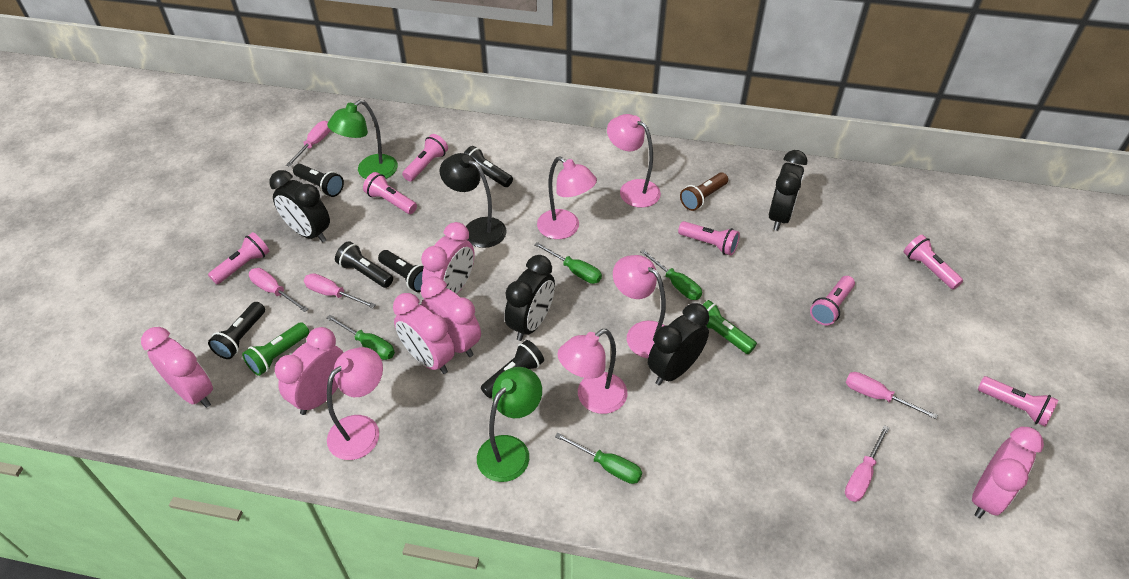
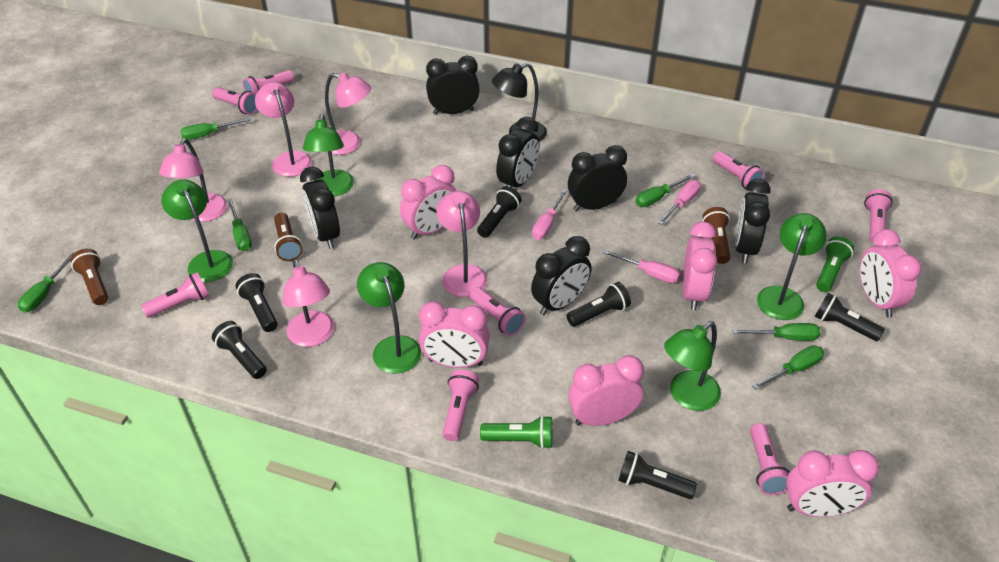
black clock: 4 -> 6
brown flashlight: 1 -> 3
green lamp: 2 -> 5
green screwdriver: 4 -> 6
pink flashlight: 7 -> 8
pink screwdriver: 5 -> 3

